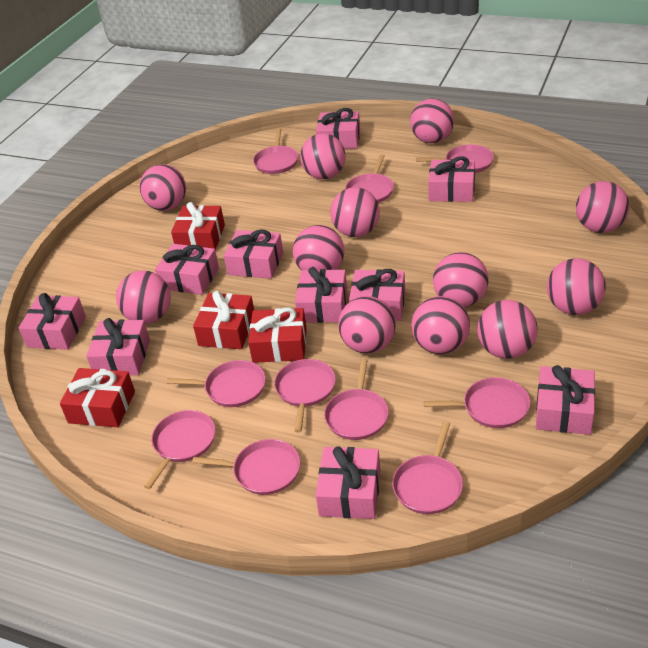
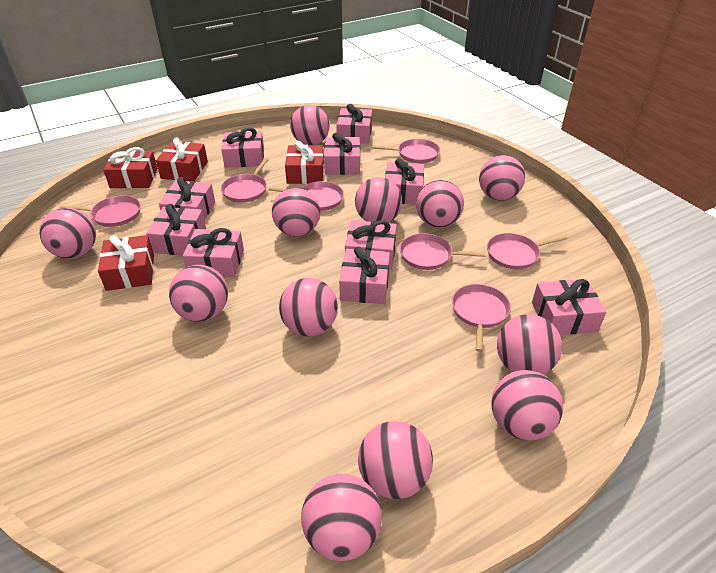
pink pan: 10 -> 7

